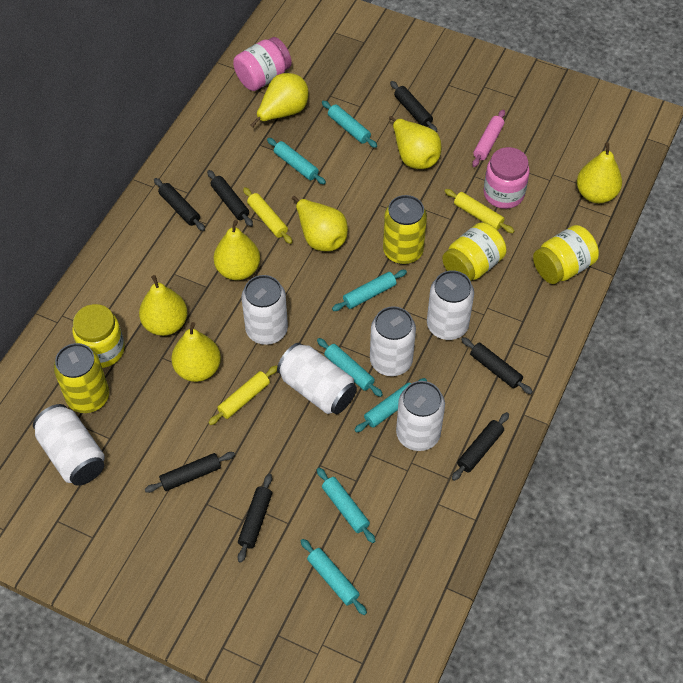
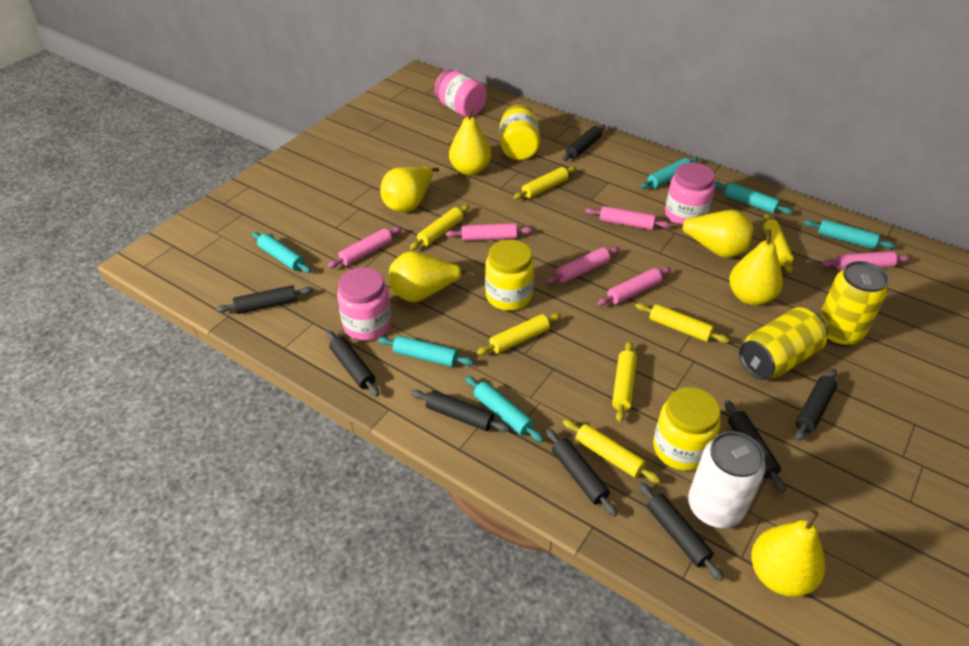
black rolling pin: 7 -> 8
pink jar: 2 -> 3
pink rolling pin: 1 -> 6
turquoise rolling pin: 7 -> 6
white can: 6 -> 1
yellow pear: 7 -> 6
yellow rolling pin: 3 -> 7

